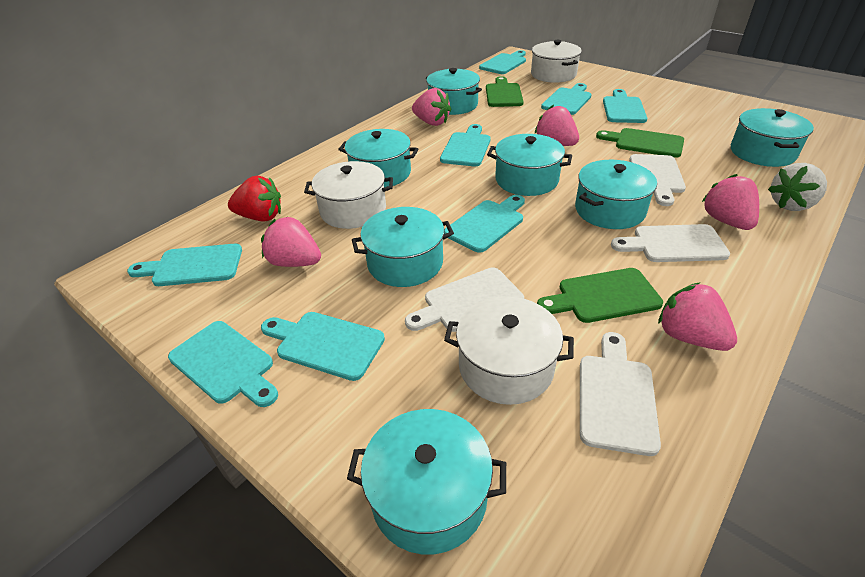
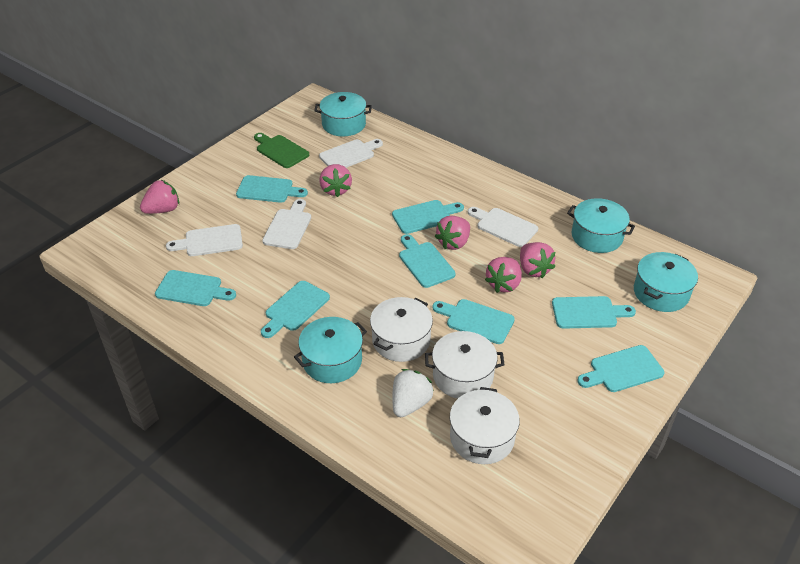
green cutting board: 3 -> 1
red strawberry: 1 -> 0
turquoise pot: 7 -> 4

